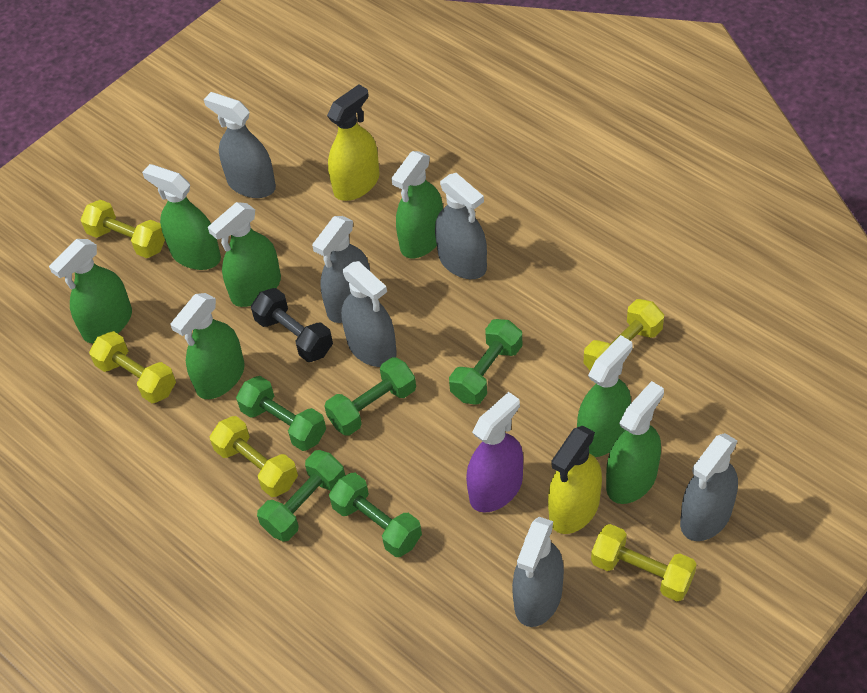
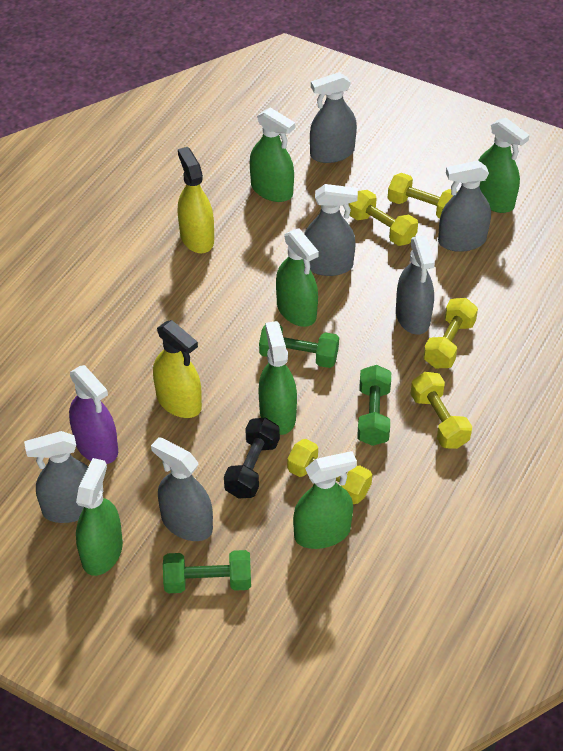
green dumbbell: 5 -> 3
green spray bottle: 7 -> 6

